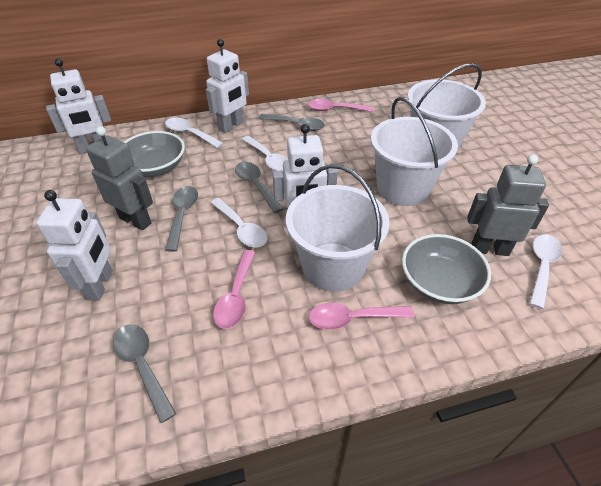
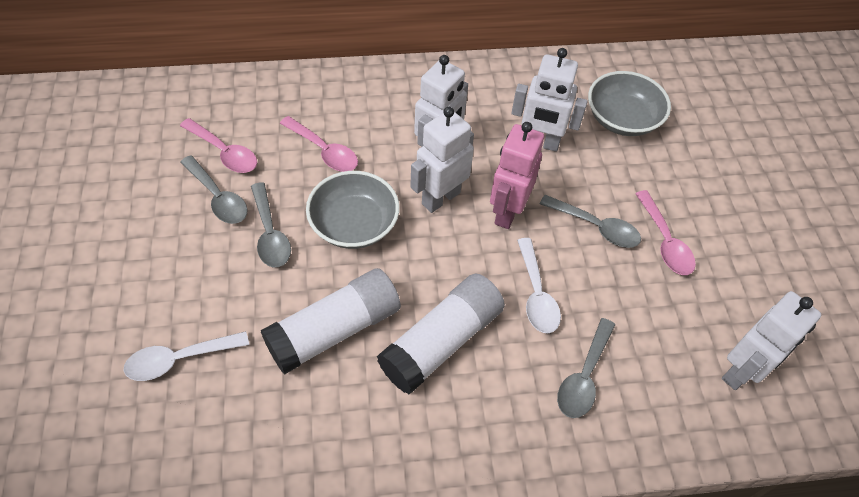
grey robot: 2 -> 0
pink robot: 0 -> 1
white bucket: 3 -> 0
white glue stick: 0 -> 2
white spoon: 4 -> 2

